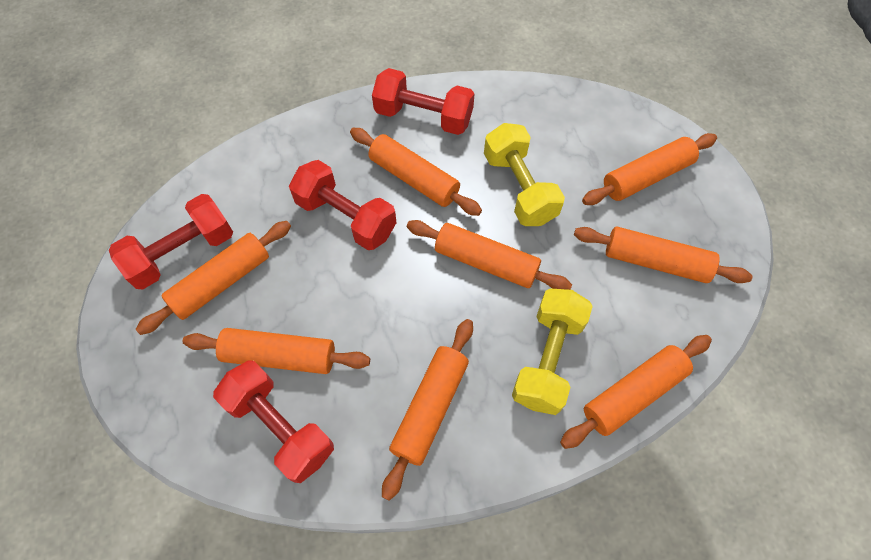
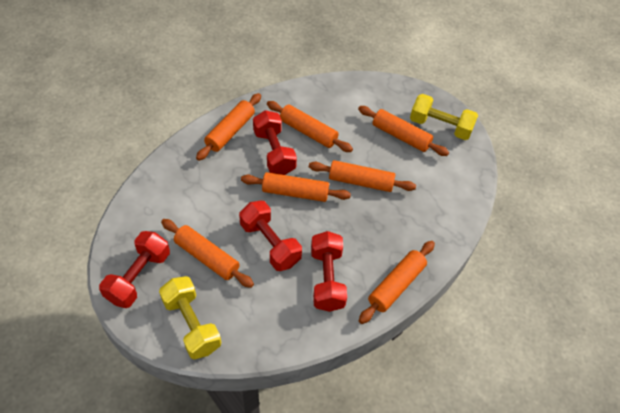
orange rolling pin: 8 -> 7

